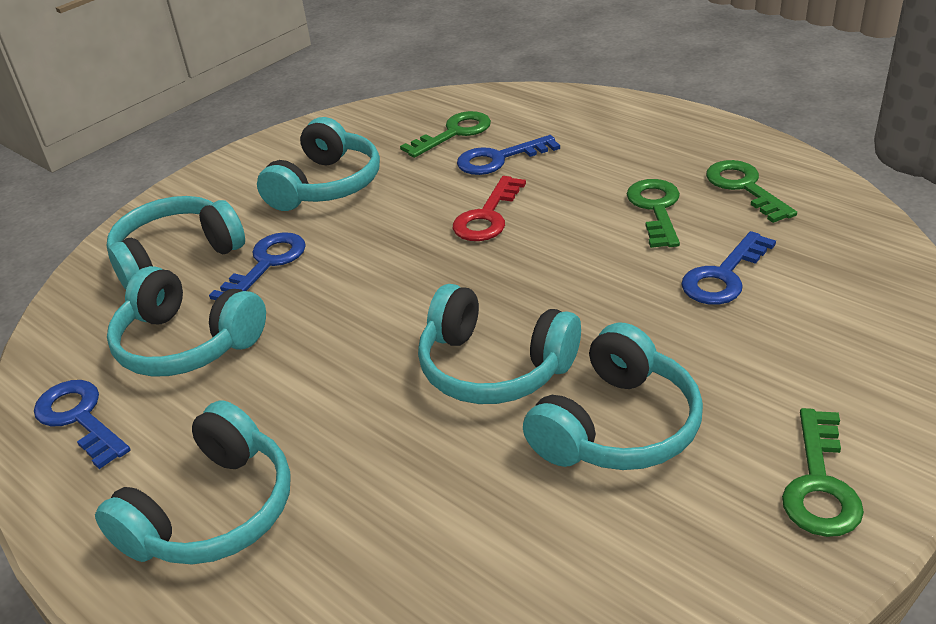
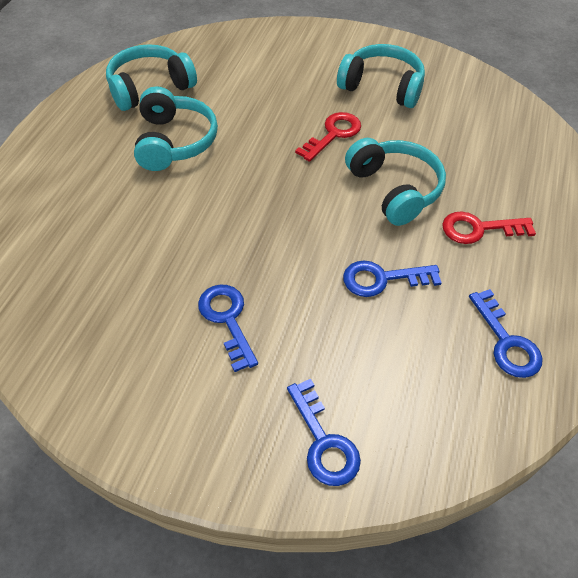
green key: 4 -> 0
red key: 1 -> 2
turquoise headphones: 6 -> 4

